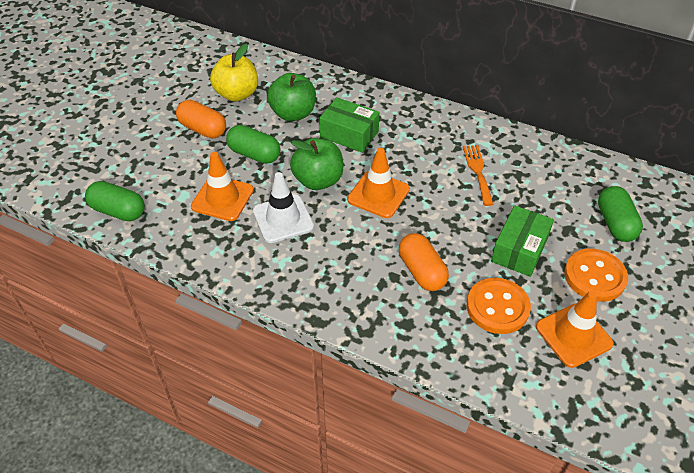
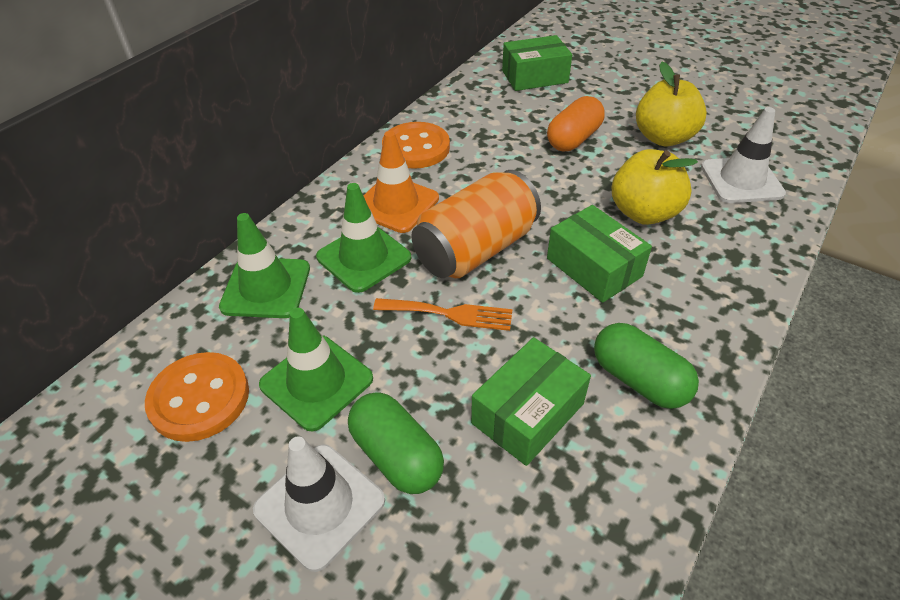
green apple: 2 -> 0
green box: 2 -> 3
green capsule: 3 -> 2
green traffic cone: 0 -> 3
orange can: 0 -> 1
orange capsule: 2 -> 1
orange traffic cone: 3 -> 1
white traffic cone: 1 -> 2
yellow apple: 1 -> 2

